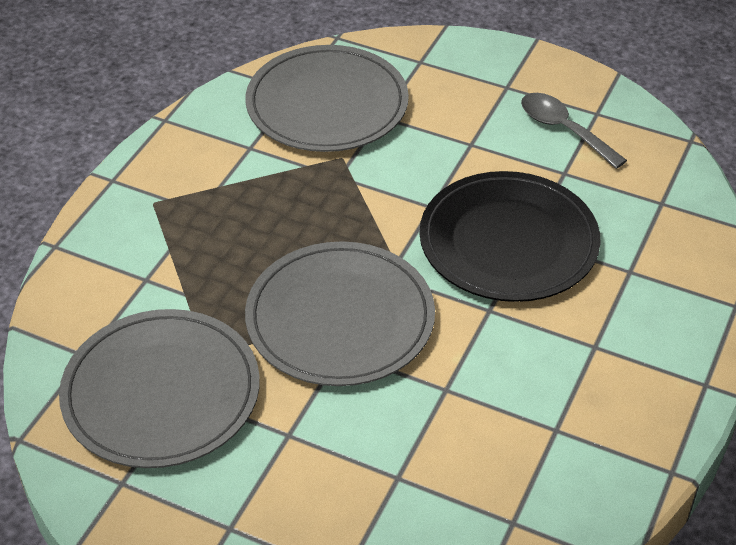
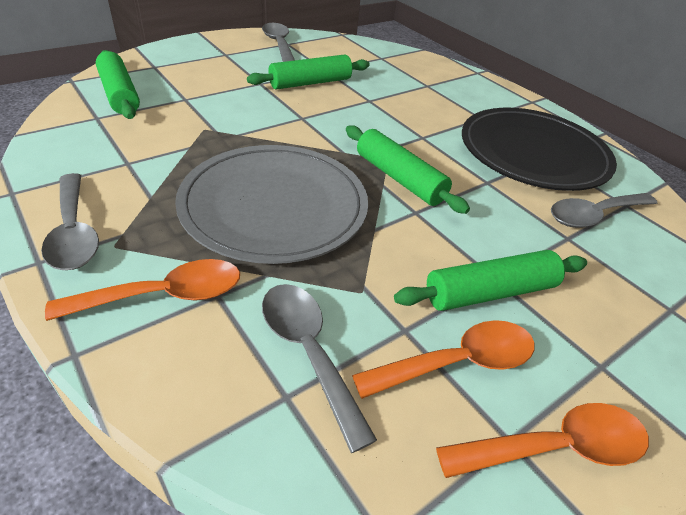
green rolling pin: 0 -> 4
grey plate: 3 -> 1
grey spoon: 1 -> 4
orange spoon: 0 -> 3

